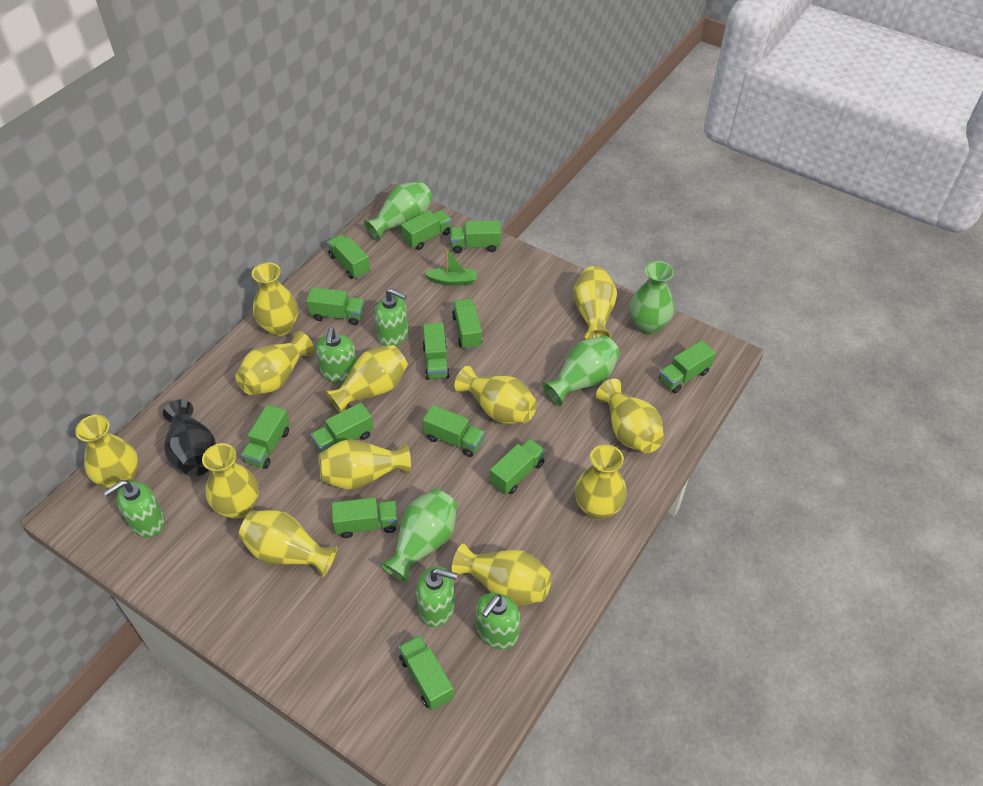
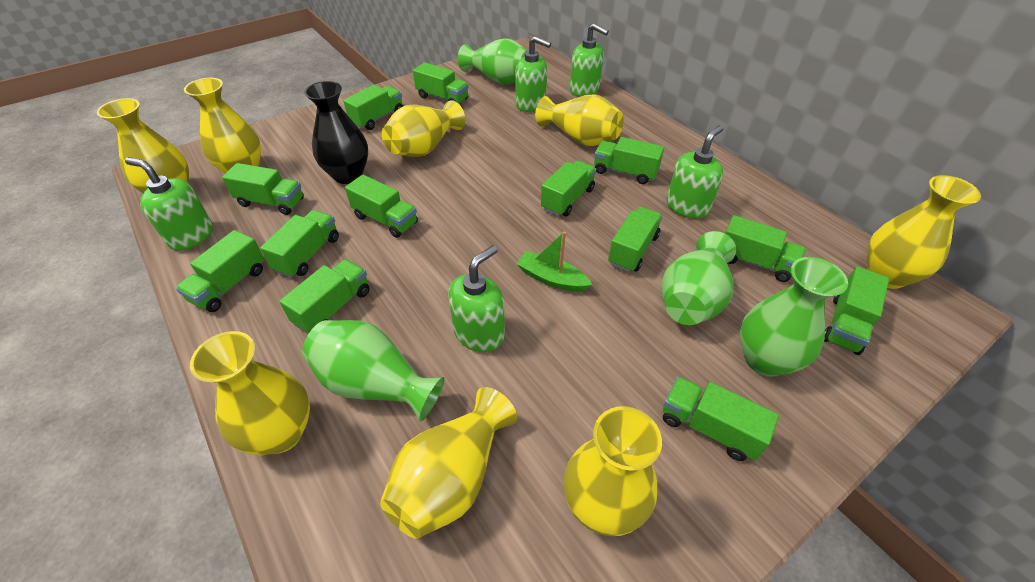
yellow vase: 12 -> 8

